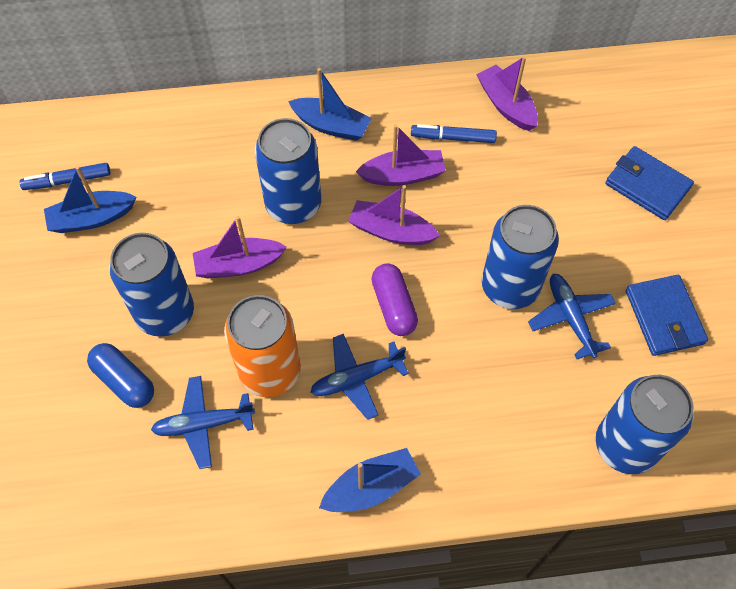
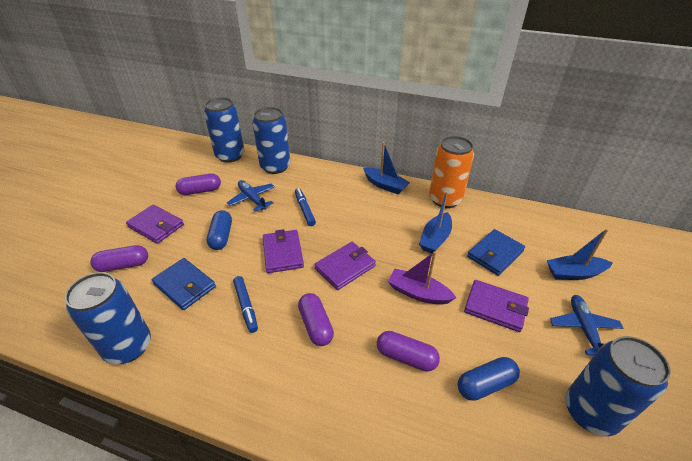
blue capsule: 1 -> 2
blue plane: 3 -> 2
purple boat: 4 -> 1
purple capsule: 1 -> 4
purple wallet: 0 -> 4

